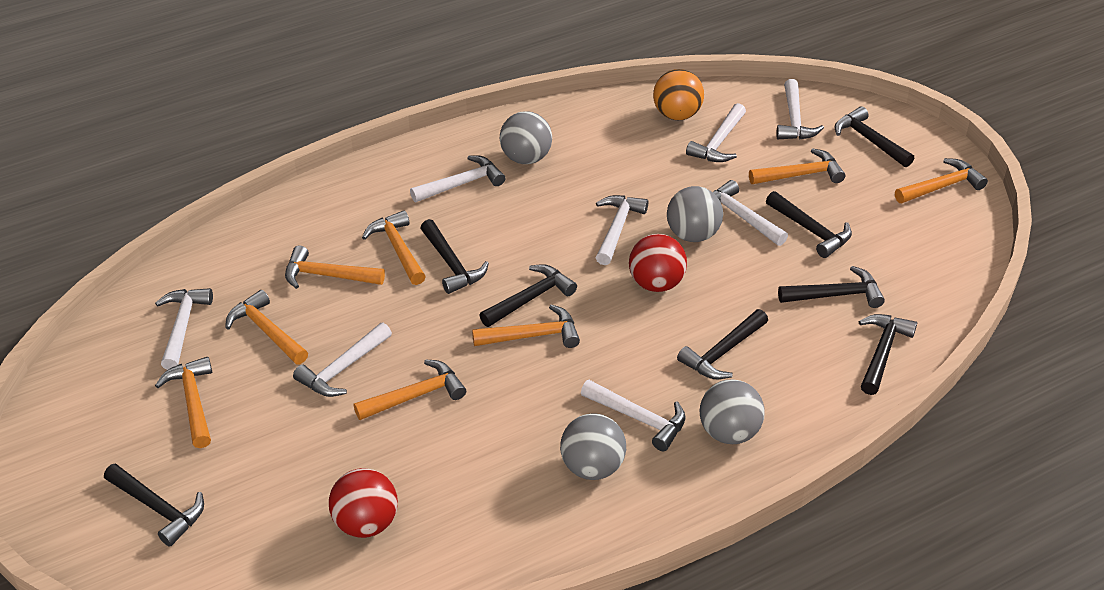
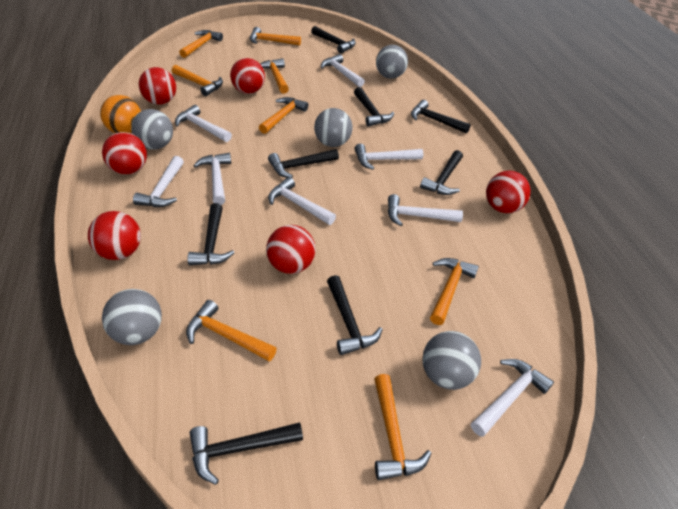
grey ball: 4 -> 5
red ball: 2 -> 6

